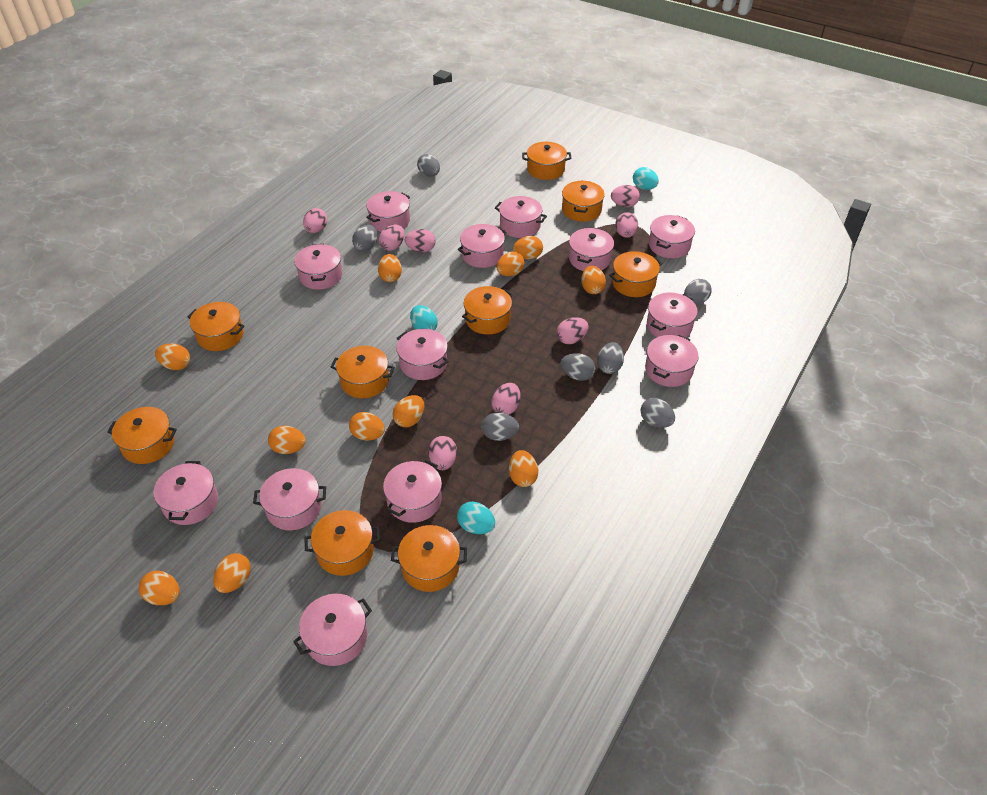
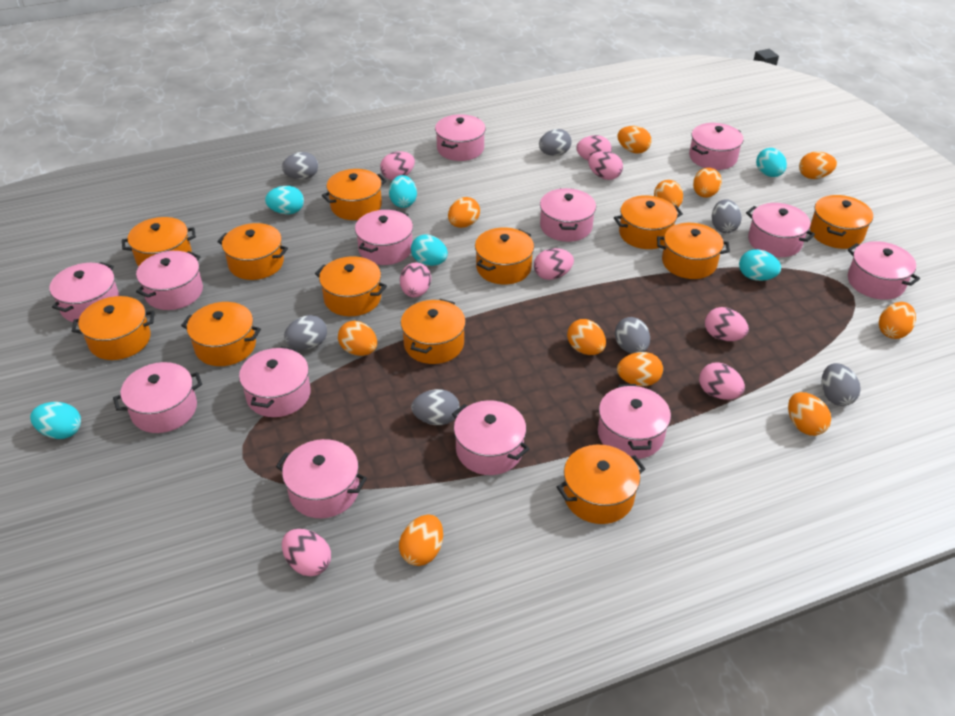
orange pot: 9 -> 12
turquoise egg: 3 -> 6

